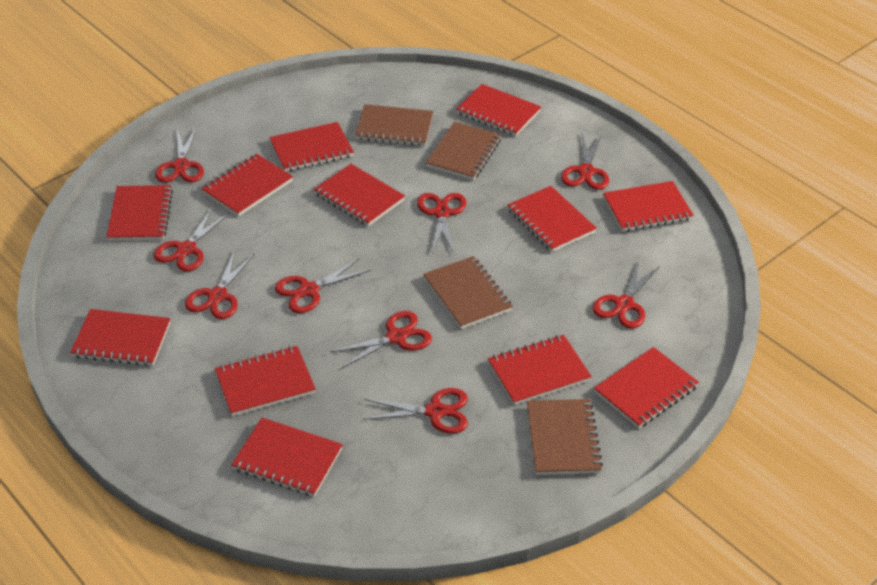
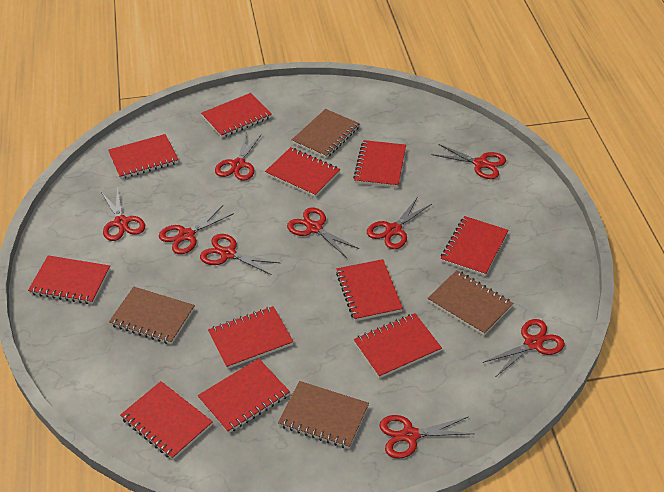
red notebook: 12 -> 11

